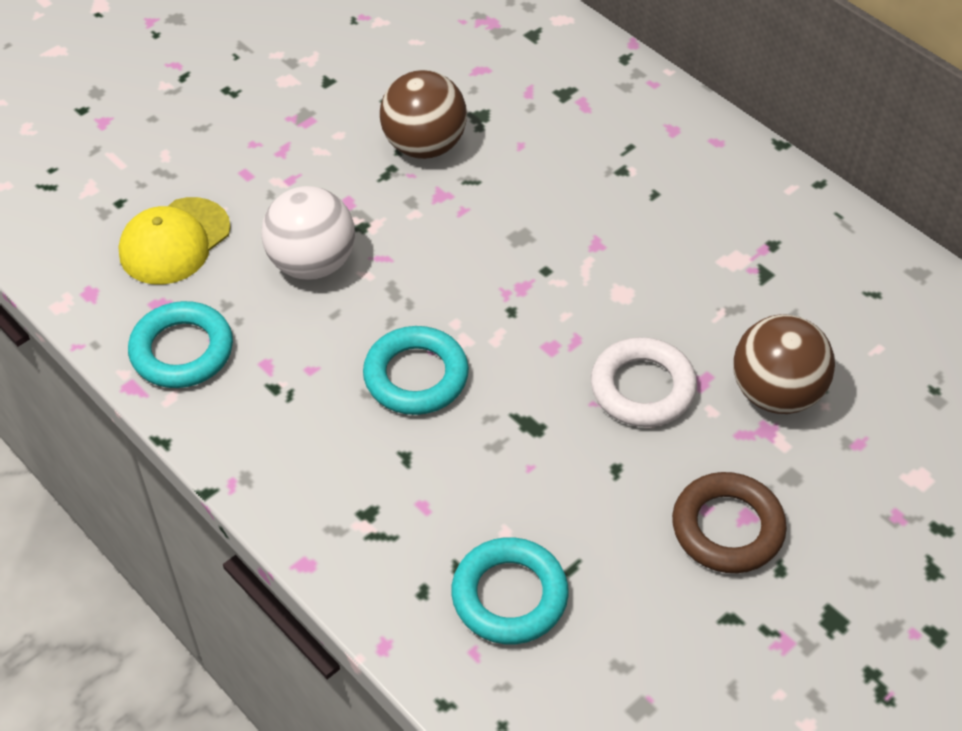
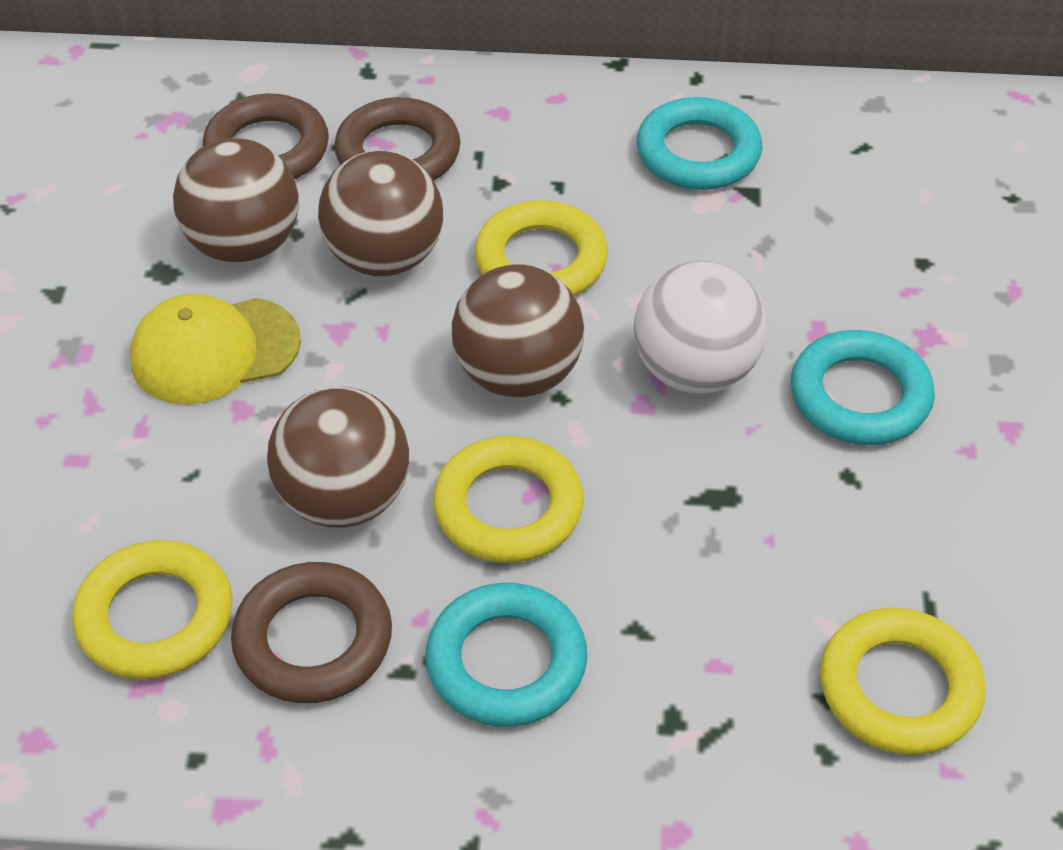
brown ball: 2 -> 4
brown ring: 1 -> 3
white ring: 1 -> 0
yellow ring: 0 -> 4

